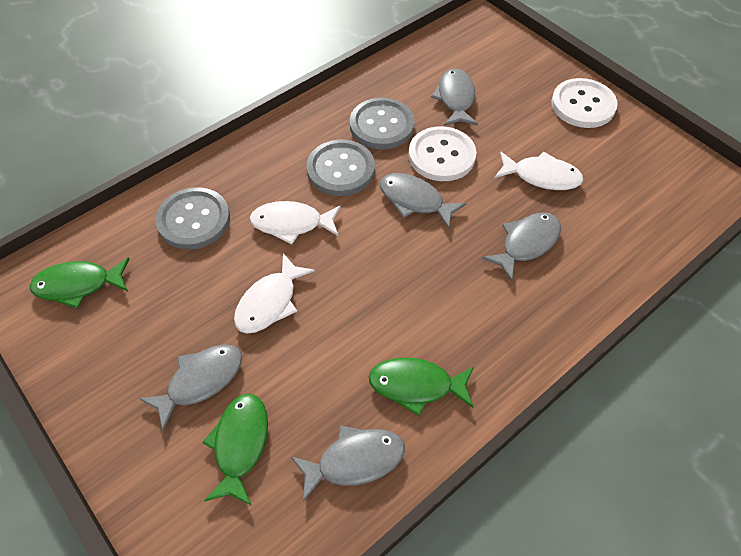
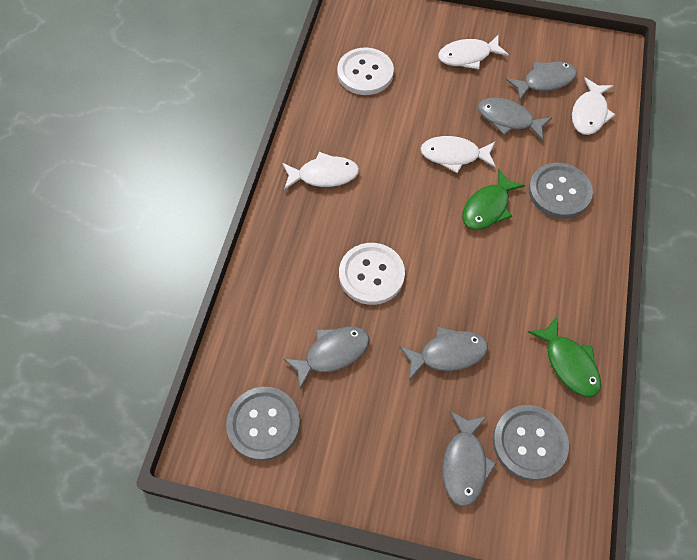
green fish: 3 -> 2
white fish: 3 -> 4

